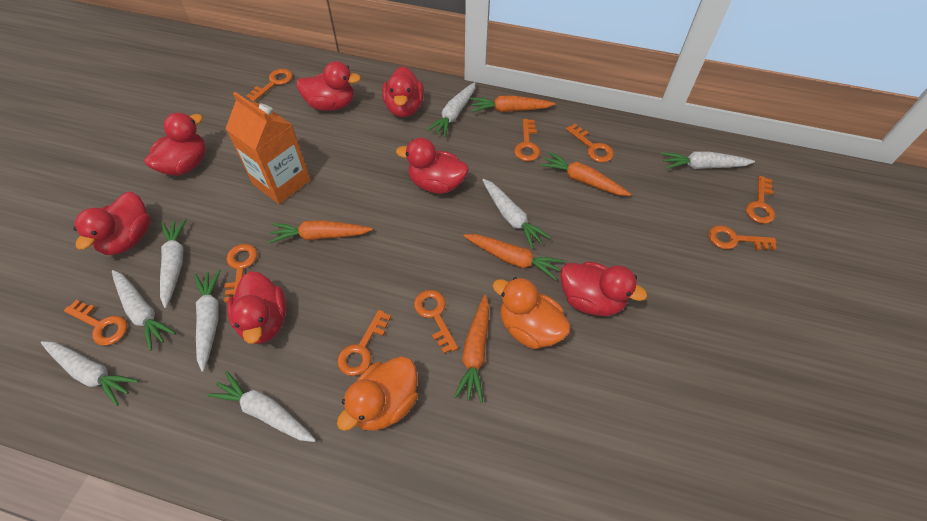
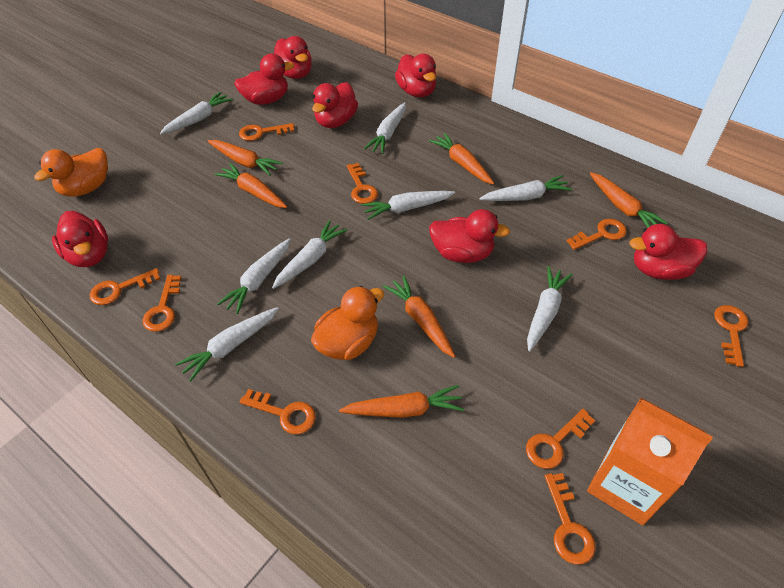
orange carrot: 5 -> 6

